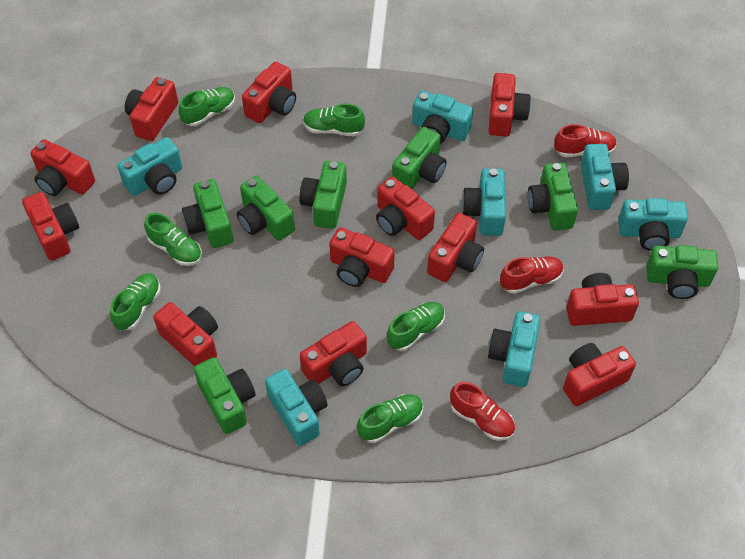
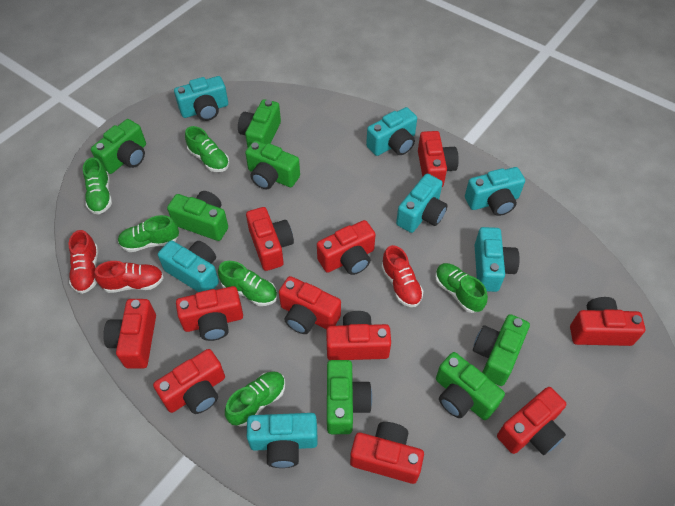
red camera: 12 -> 11

